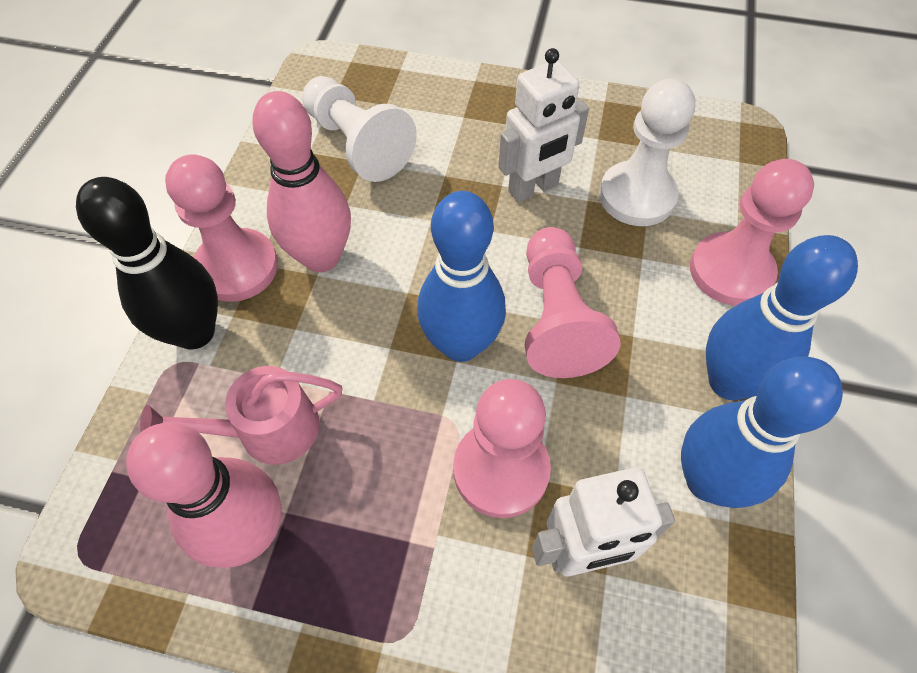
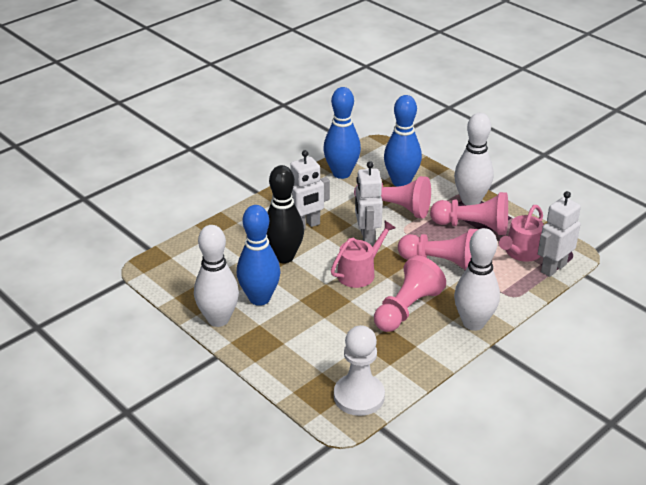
pink bowling pin: 2 -> 0
pink watering can: 1 -> 2
white bowling pin: 0 -> 3
white pawn: 2 -> 1
white robot: 2 -> 3

